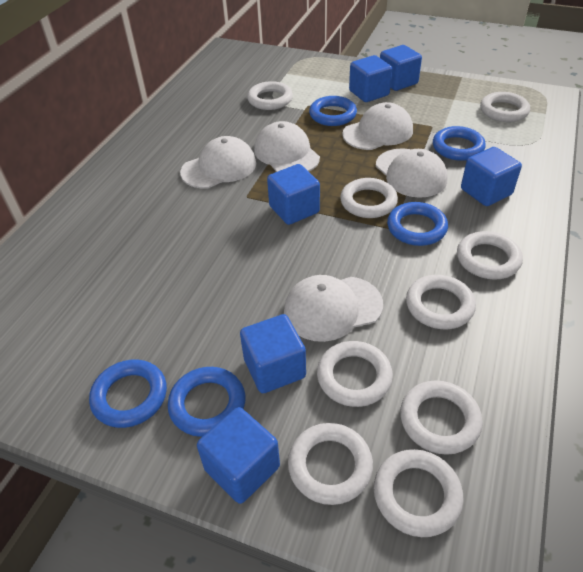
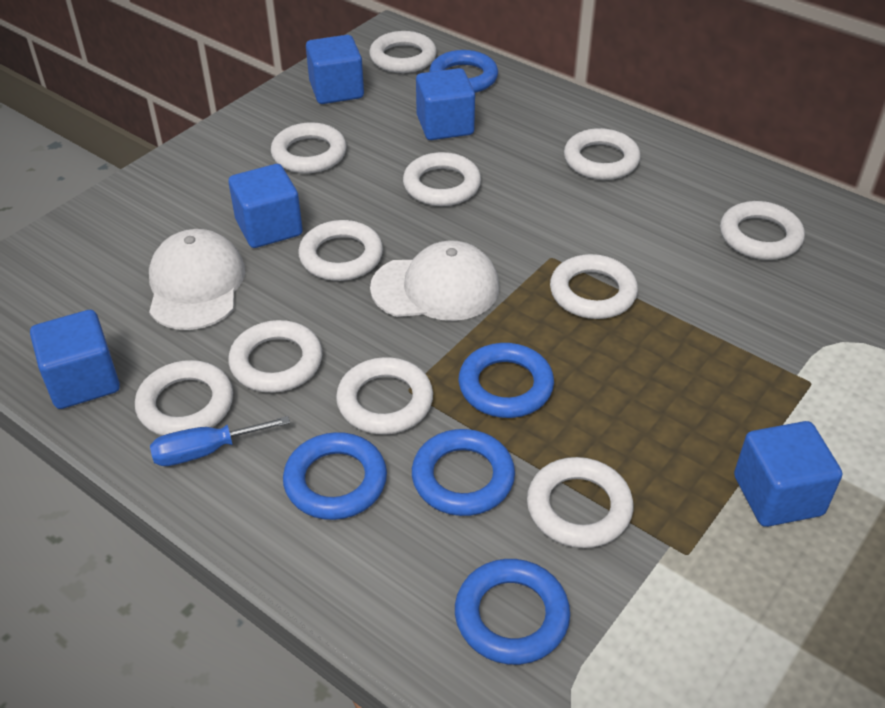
blue cube: 6 -> 5
blue screwdriver: 0 -> 1
white cap: 5 -> 2
white ring: 9 -> 11

